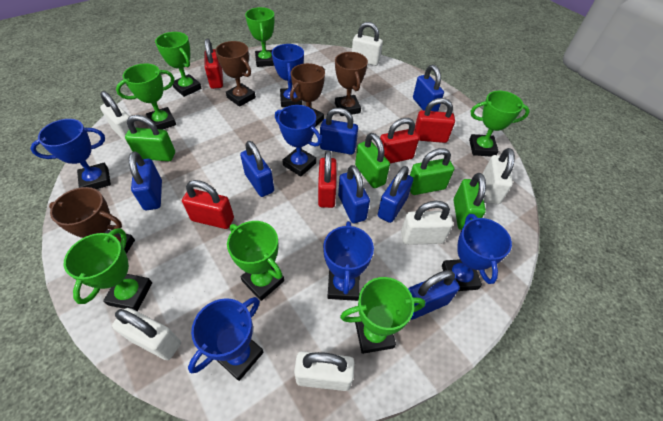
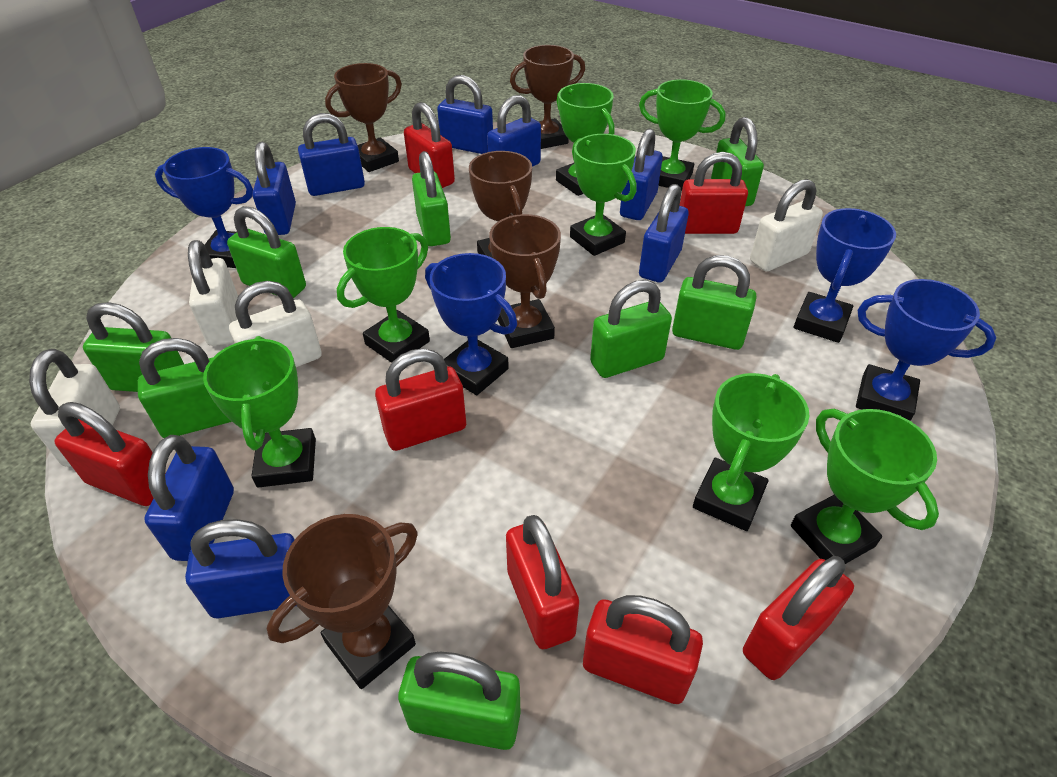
blue padlock: 7 -> 8
blue trophy: 6 -> 4
brown trophy: 4 -> 5
green padlock: 4 -> 8
red padlock: 5 -> 7
white padlock: 6 -> 4

